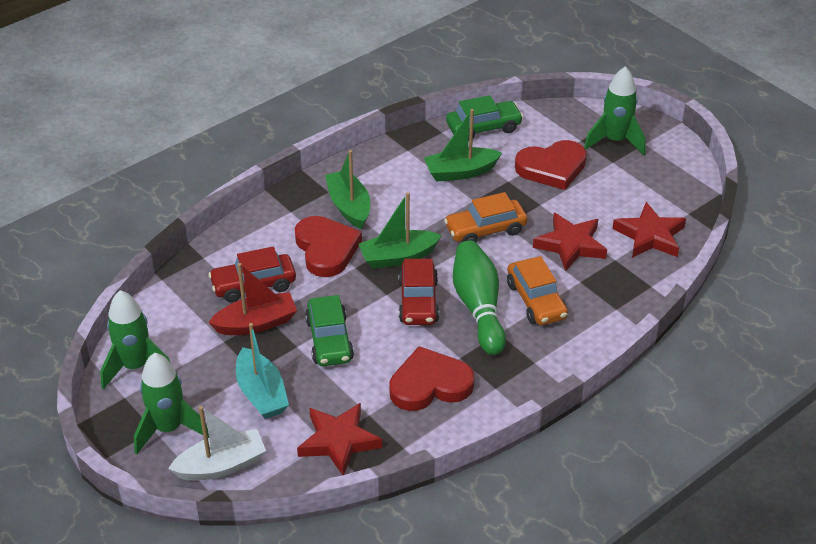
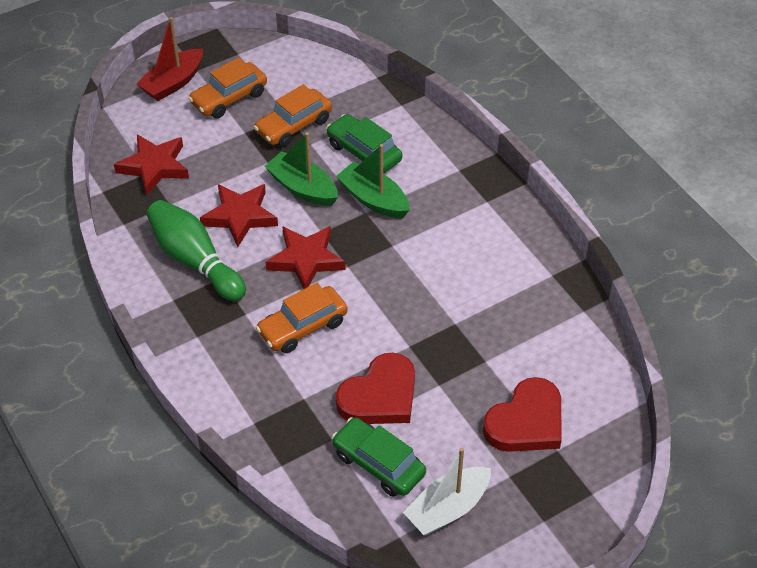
green boat: 3 -> 2
green rocket: 3 -> 0
orange car: 2 -> 3
red car: 2 -> 0
red heart: 3 -> 2
turquoise boat: 1 -> 0

